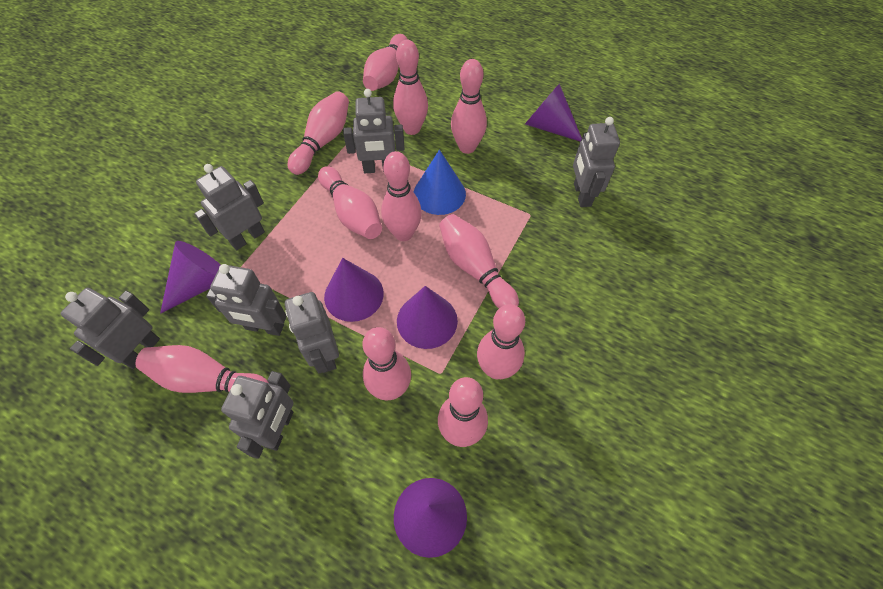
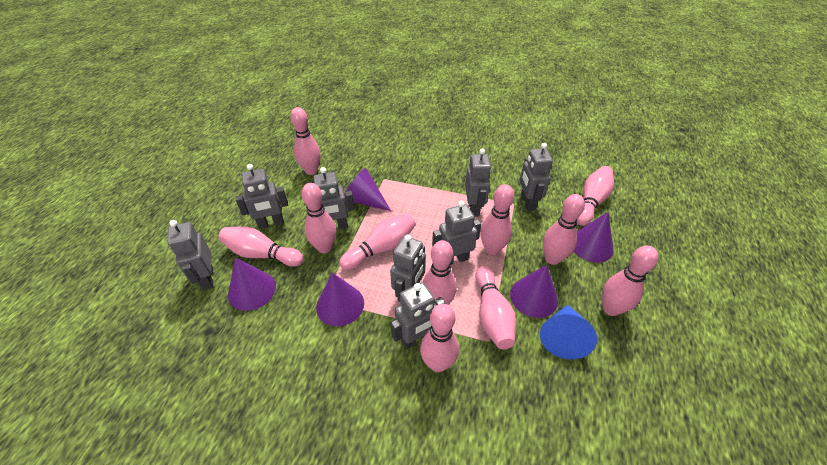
grey robot: 7 -> 8

